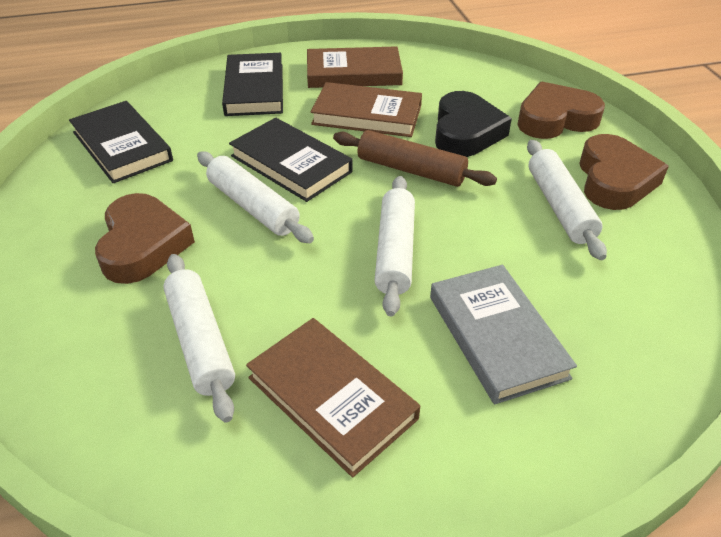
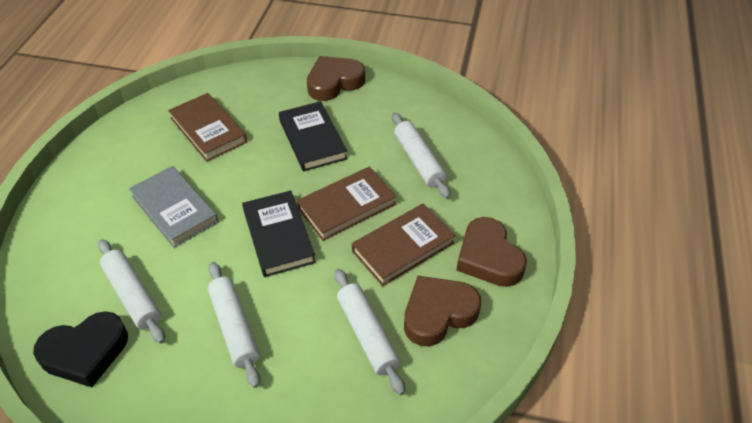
black book: 3 -> 2
brown rolling pin: 1 -> 0

